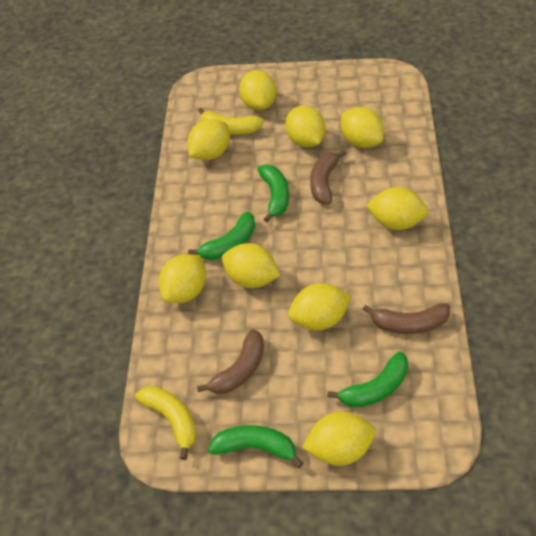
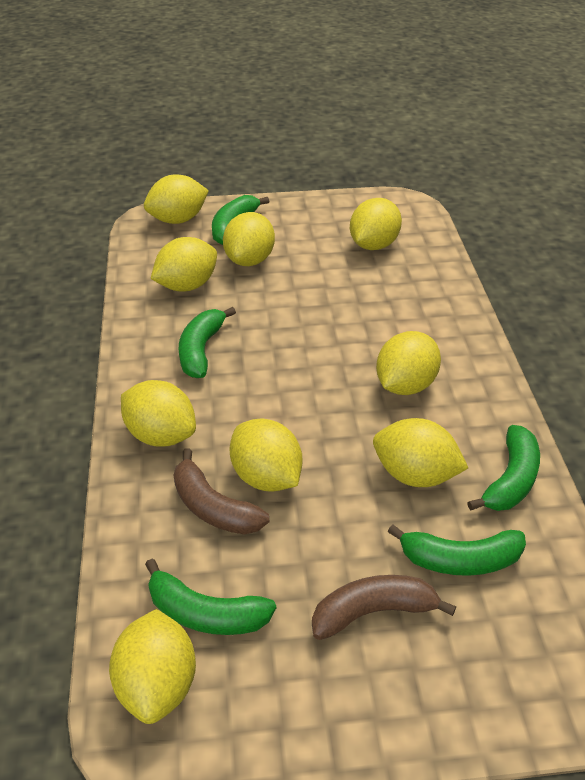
brown banana: 3 -> 2
green banana: 4 -> 5
yellow banana: 2 -> 0

